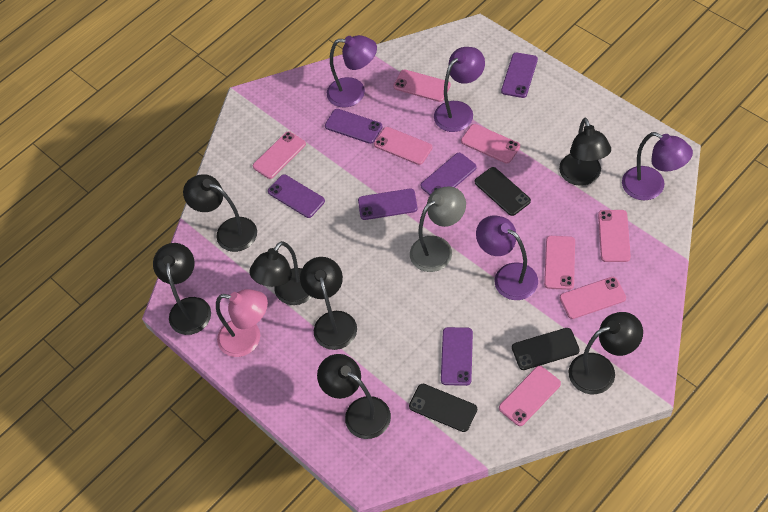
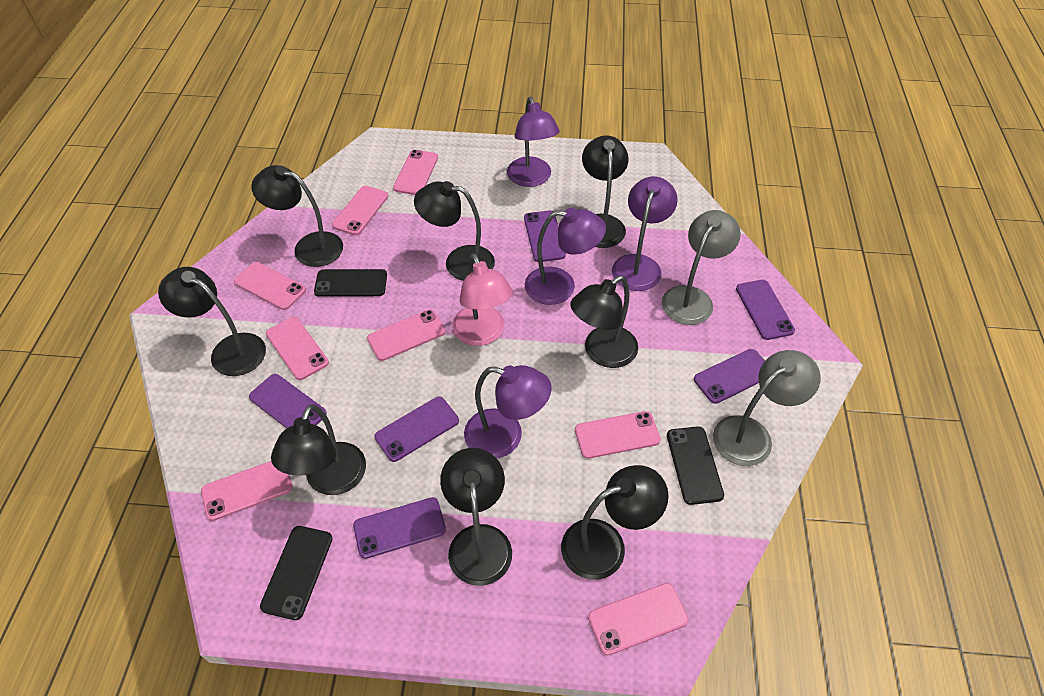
black lamp: 7 -> 8
grey lamp: 1 -> 2

